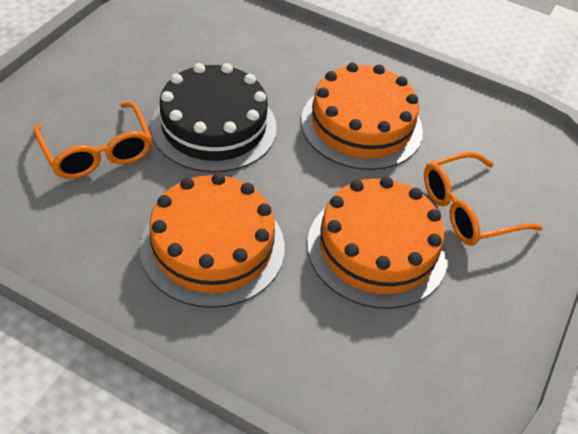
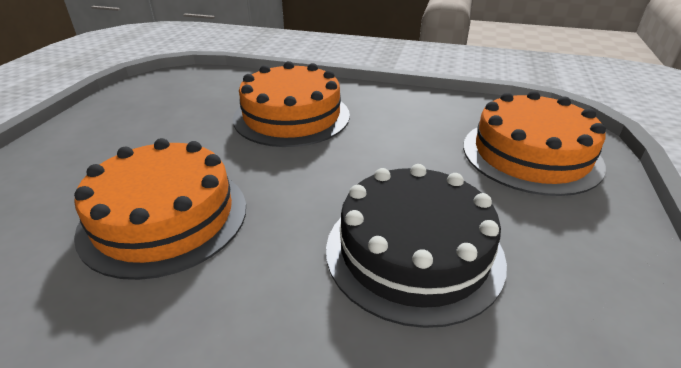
orange glasses: 2 -> 0

